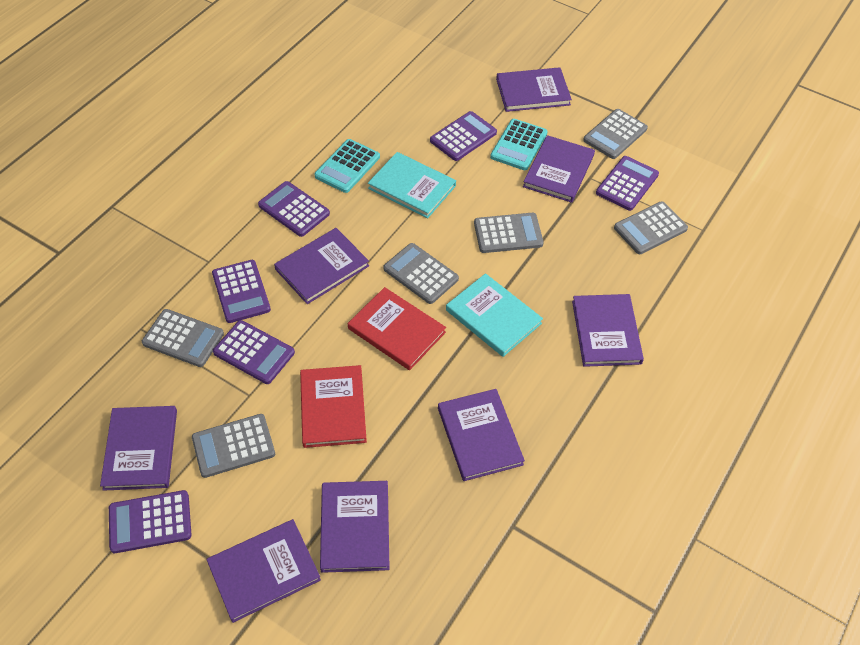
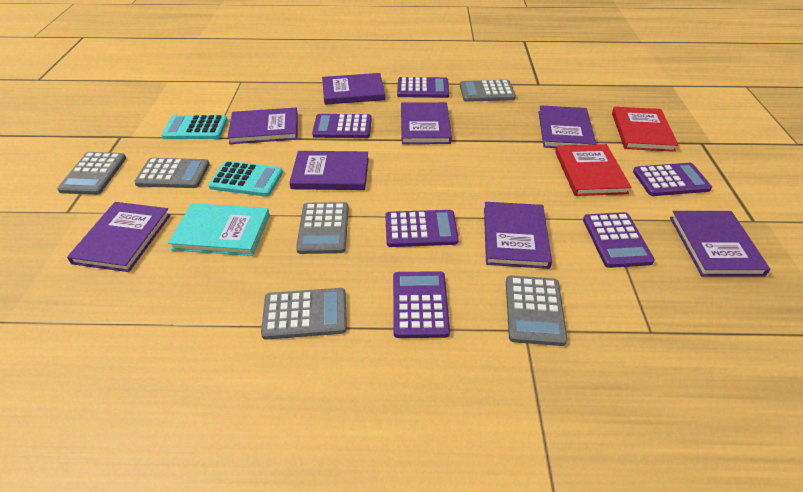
turquoise book: 2 -> 1

